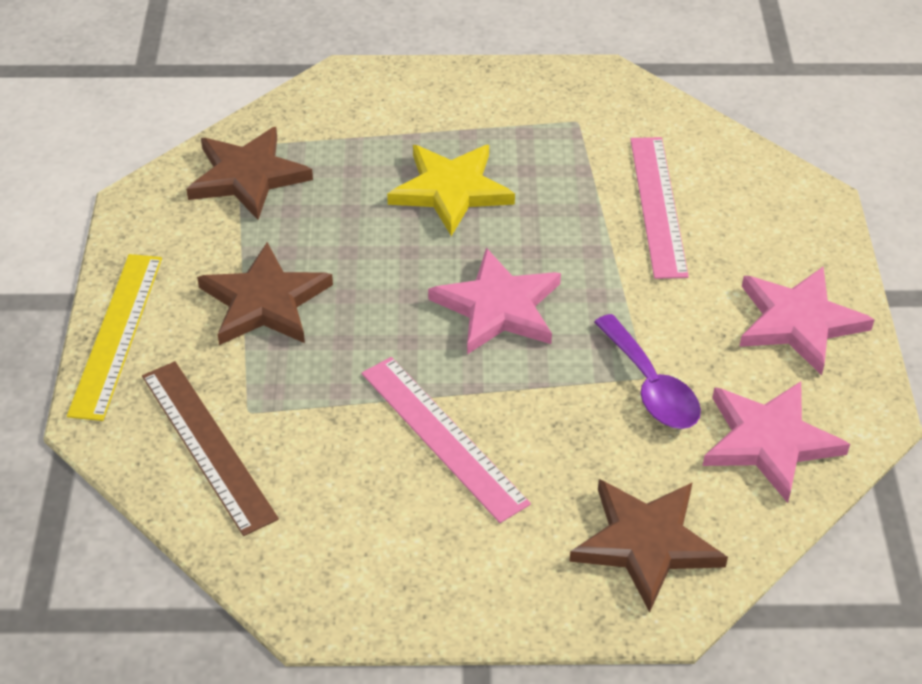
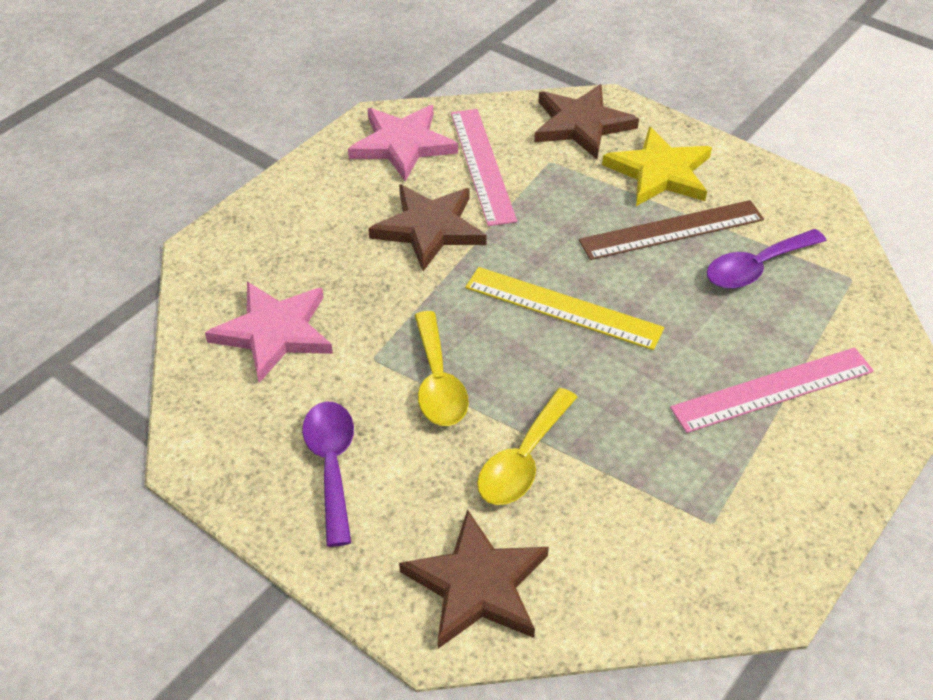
pink star: 3 -> 2
purple spoon: 1 -> 2
yellow spoon: 0 -> 2

